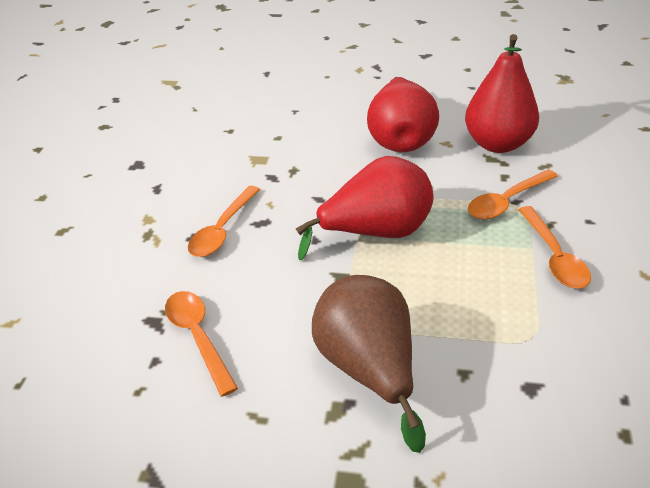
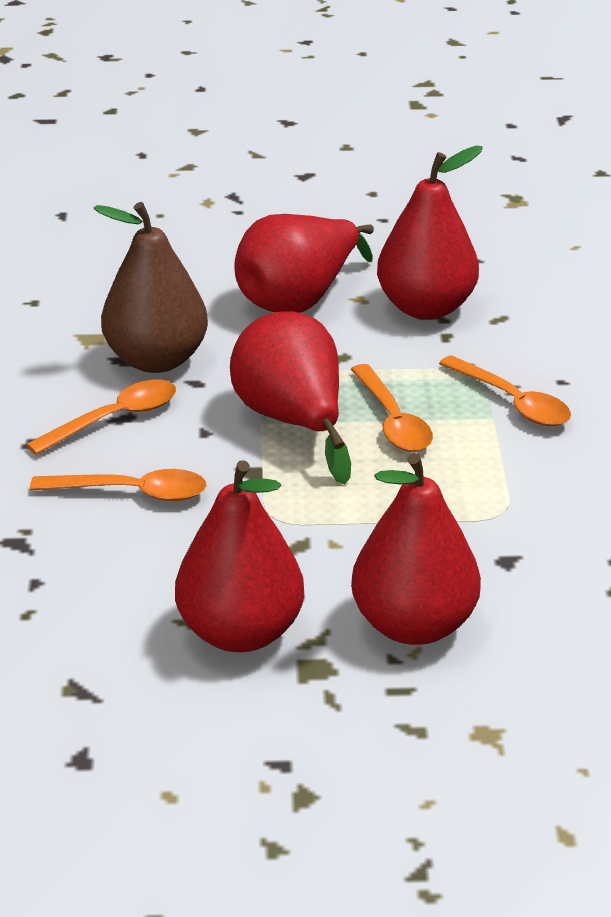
red pear: 3 -> 5

